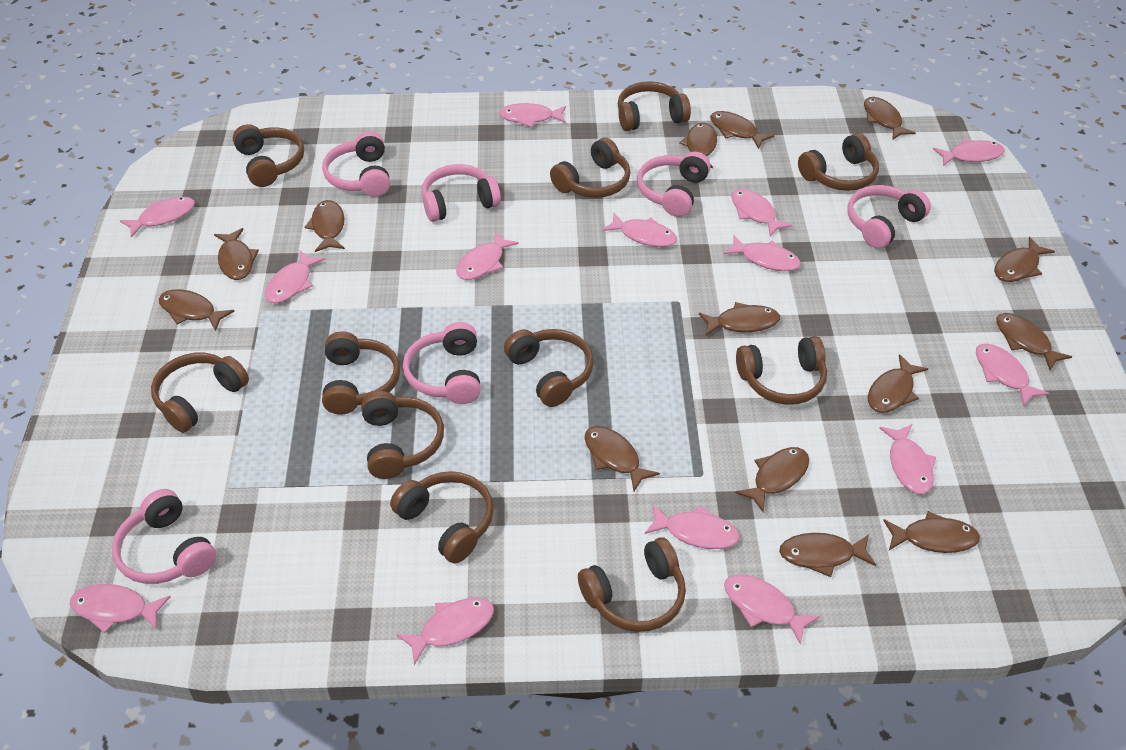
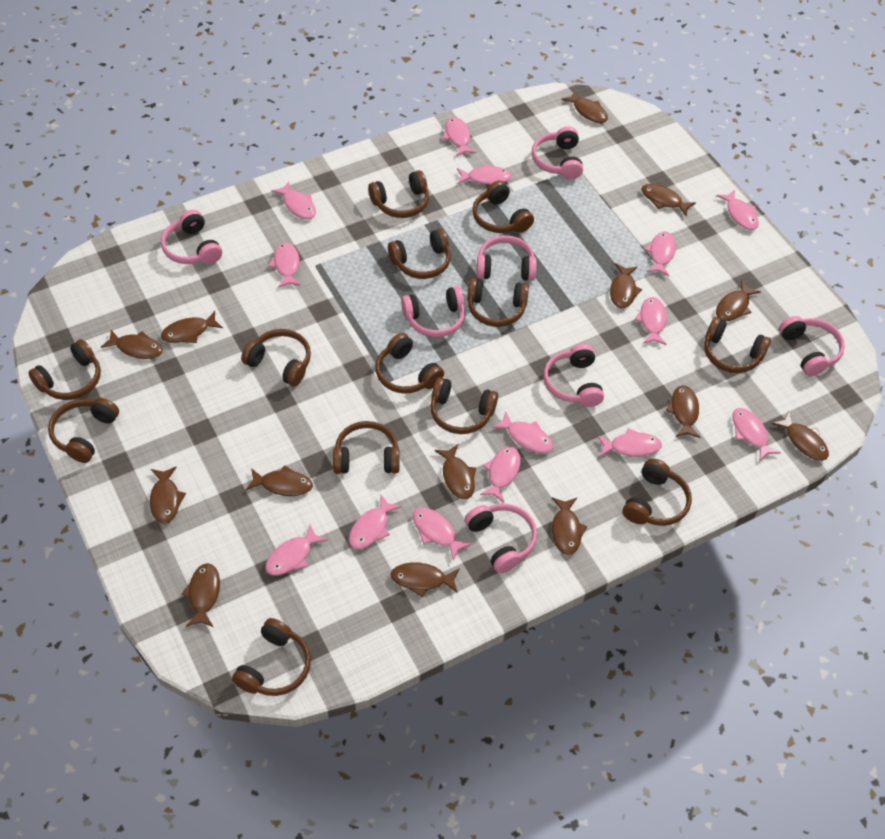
brown headphones: 11 -> 13
pink headphones: 6 -> 7

